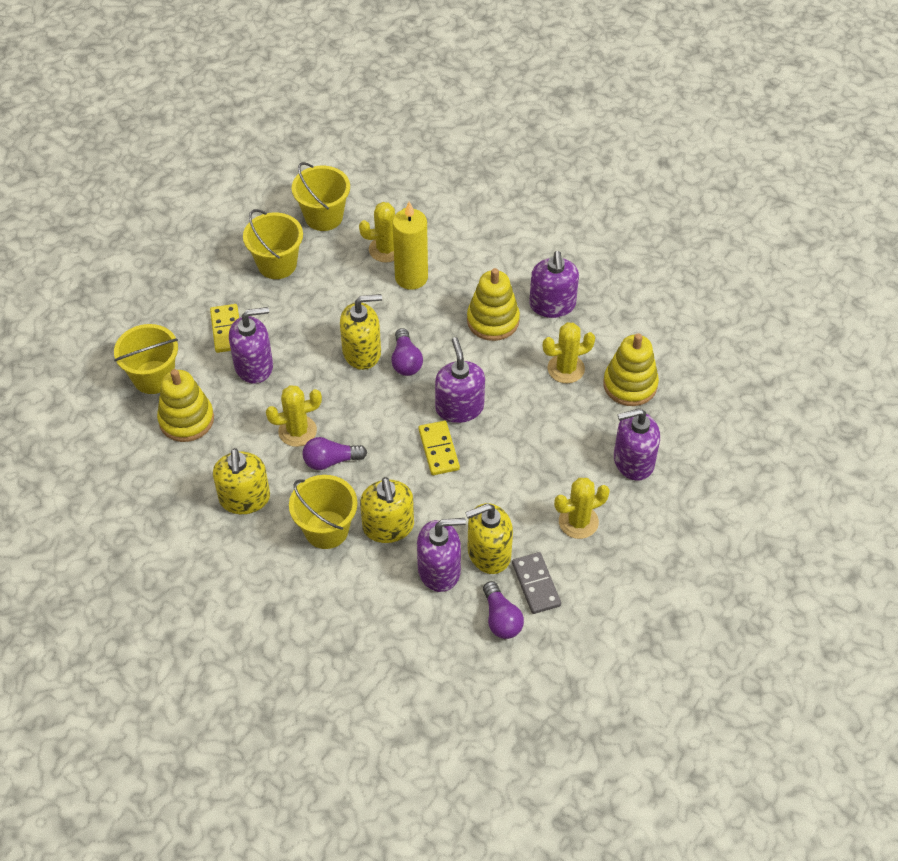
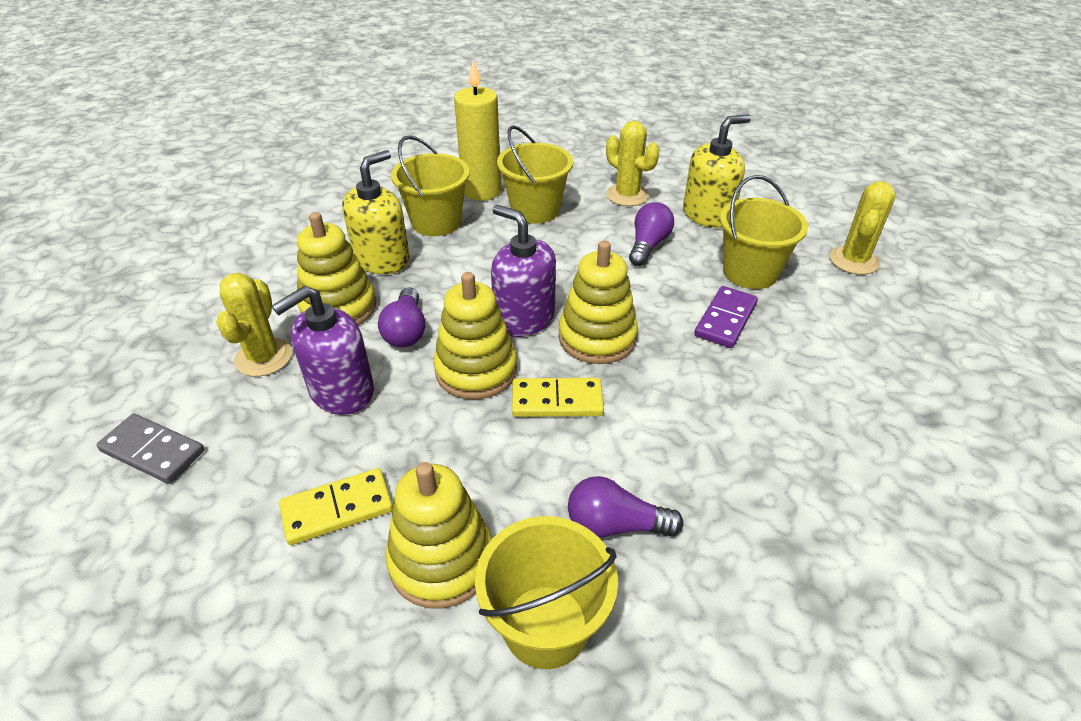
purple domino: 0 -> 1
purple soap dispenser: 5 -> 2
yellow cactus: 4 -> 3
yellow soap dispenser: 4 -> 2
yellow stacking toy: 3 -> 4

